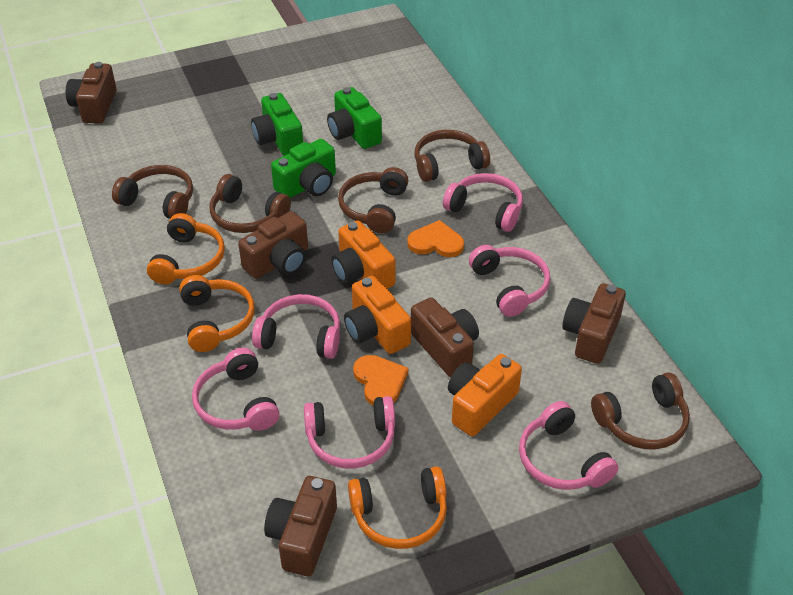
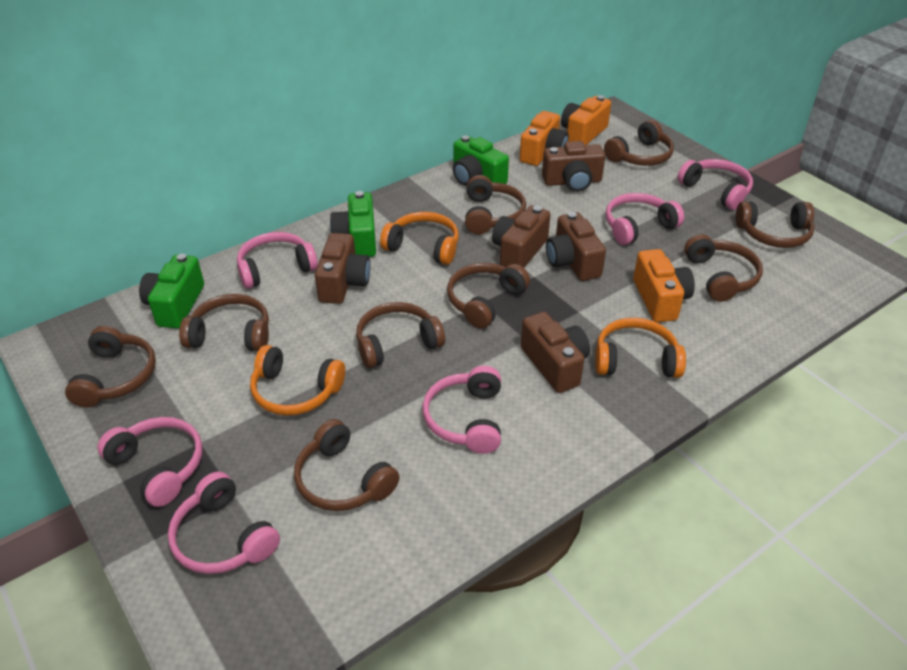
brown headphones: 5 -> 9
orange heart: 2 -> 0

